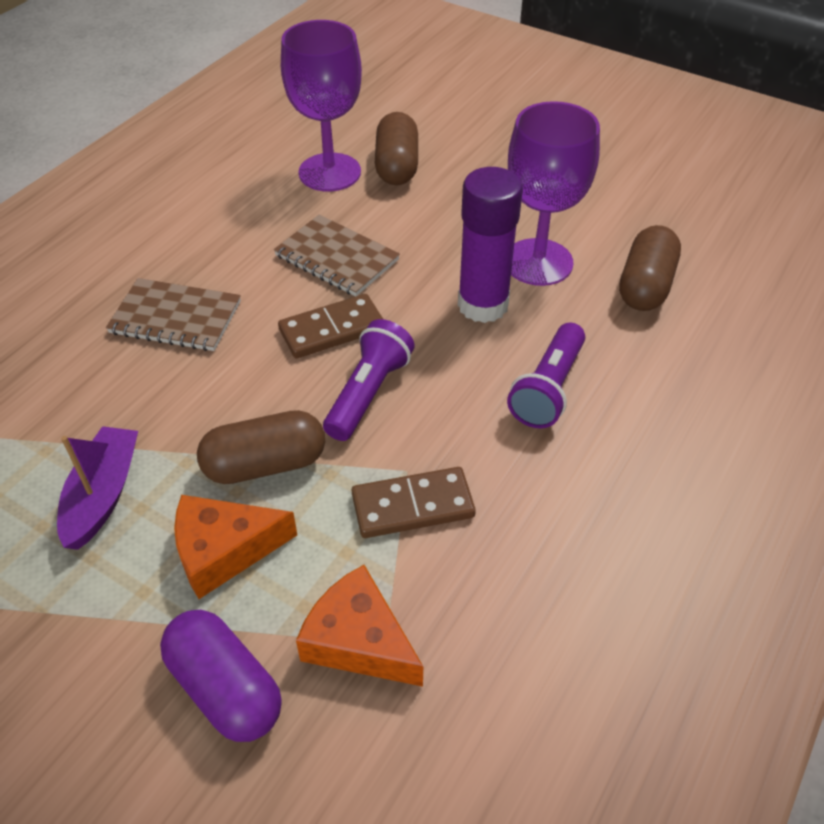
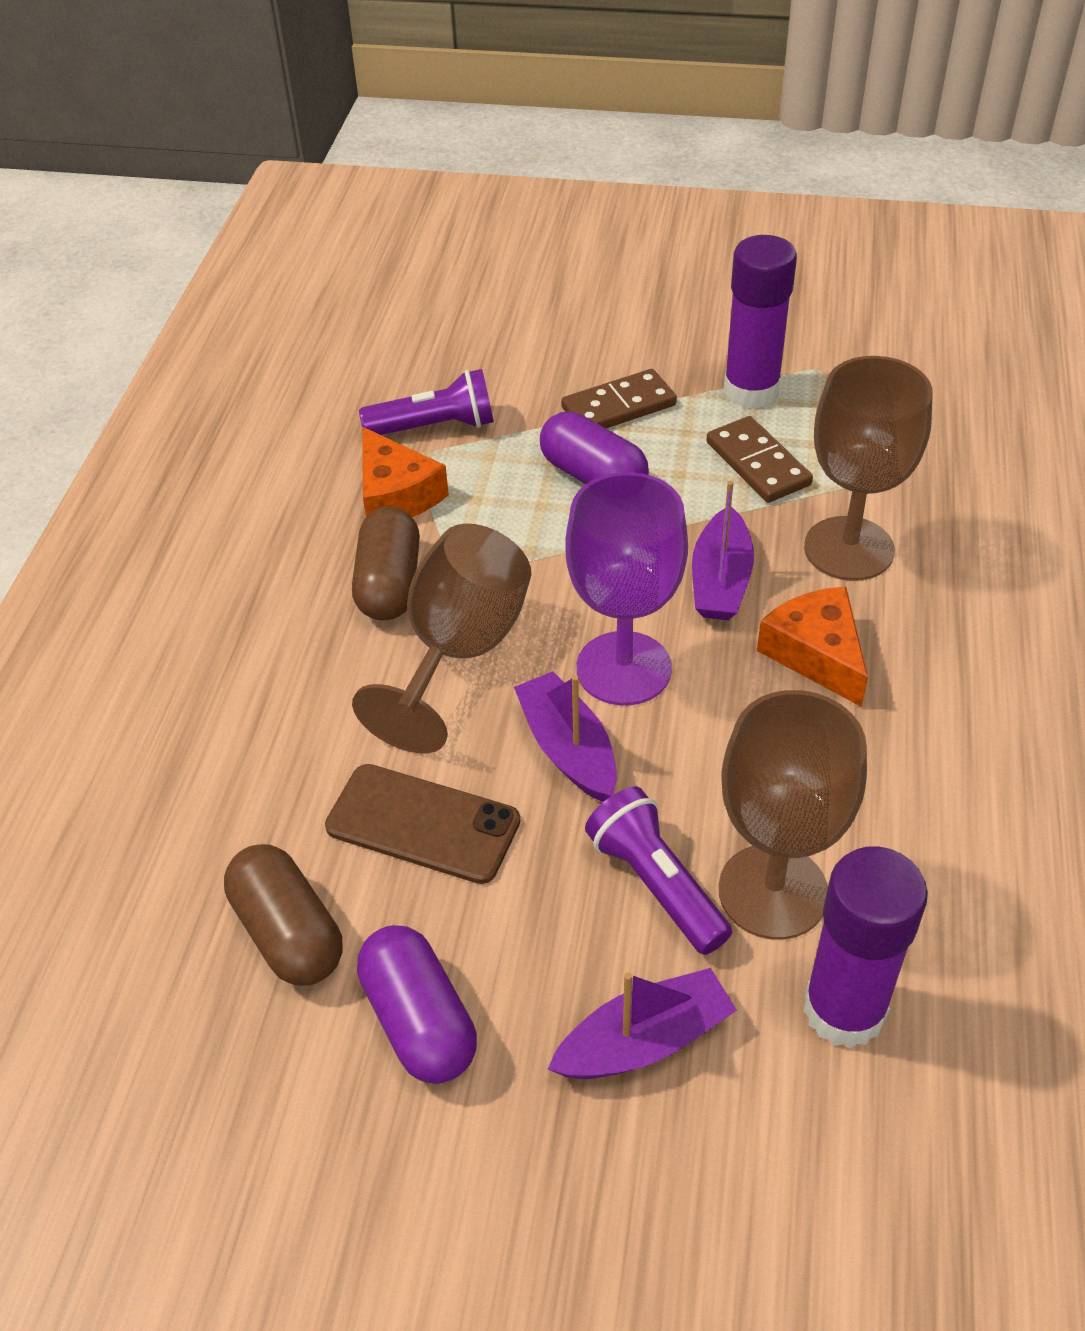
brown capsule: 3 -> 2
brown goblet: 0 -> 3
brown notebook: 2 -> 0
brown phone: 0 -> 1
purple boat: 1 -> 3
purple capsule: 1 -> 2
purple glue stick: 1 -> 2
purple goblet: 2 -> 1

